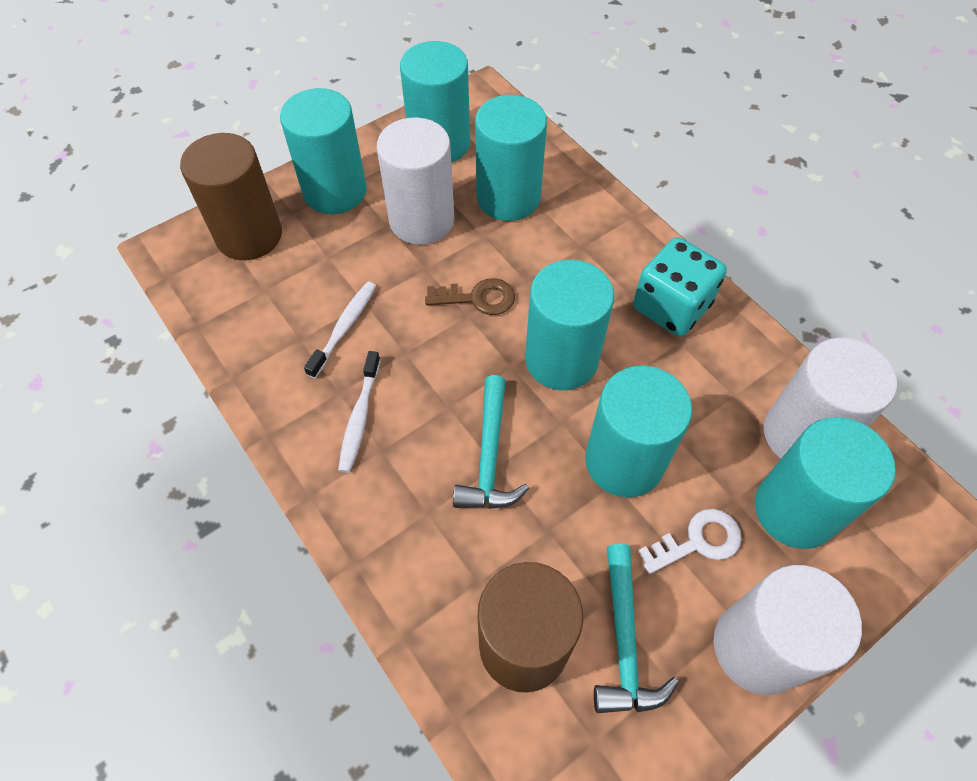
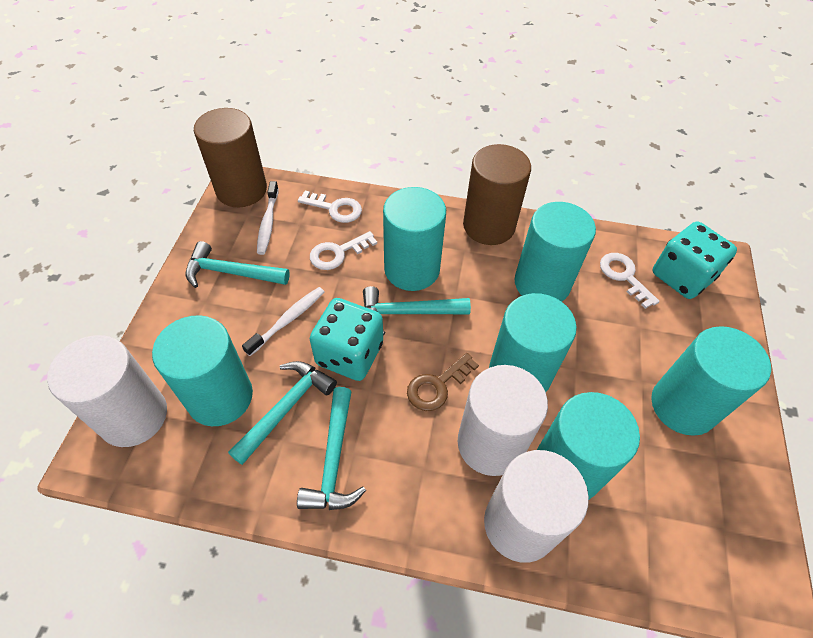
turquoise dice: 1 -> 2
turquoise hammer: 2 -> 4
white key: 1 -> 3

